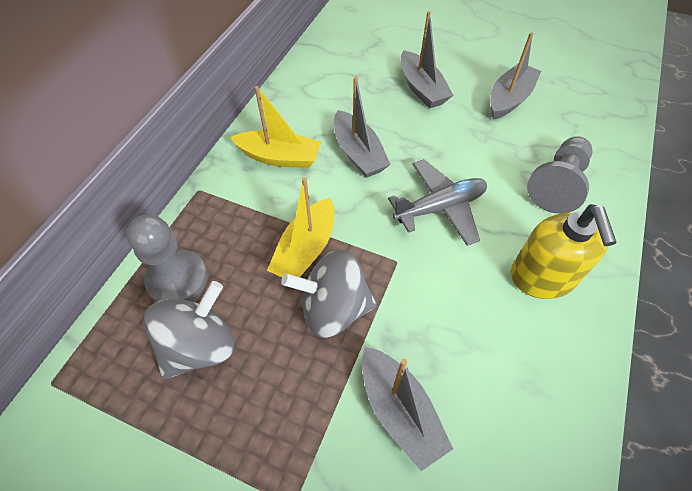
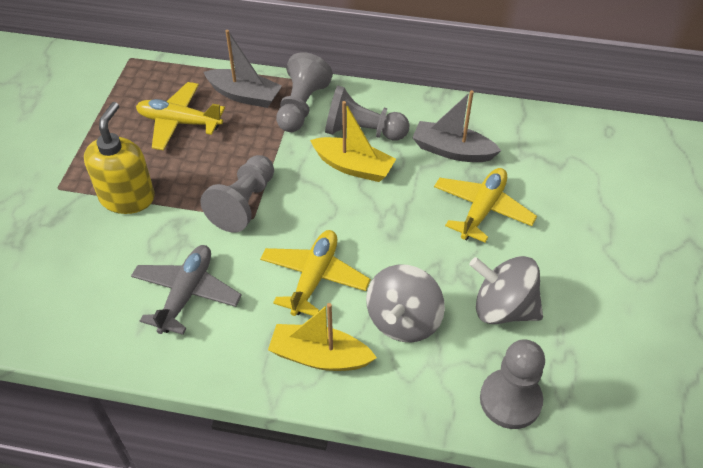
grey boat: 4 -> 2
grey pawn: 2 -> 4
yellow plane: 0 -> 3

